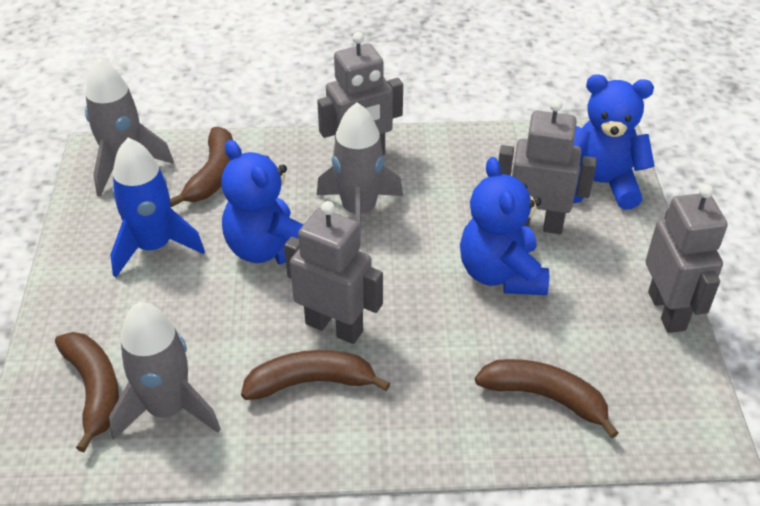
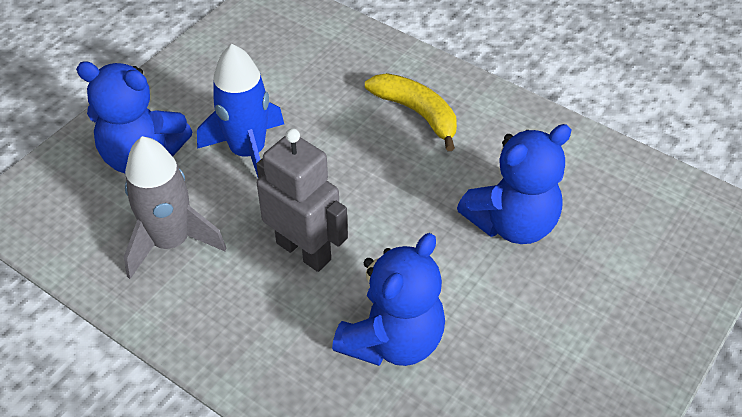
brown banana: 4 -> 0
grey robot: 4 -> 1
grey rocket: 3 -> 1
yellow banana: 0 -> 1

